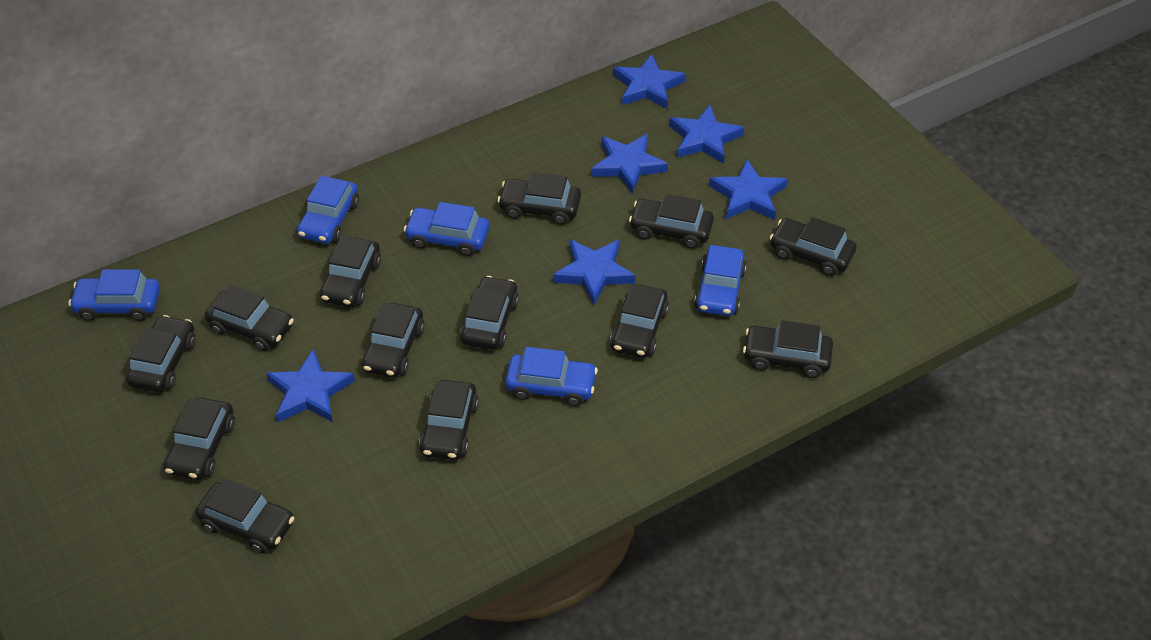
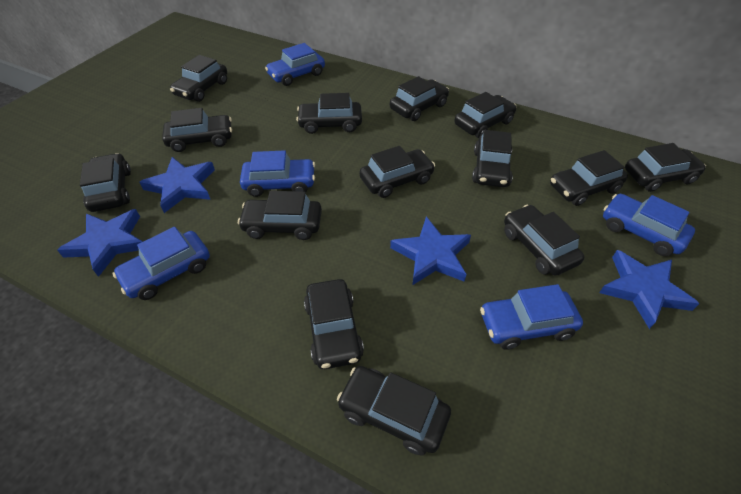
black car: 13 -> 14
blue star: 6 -> 4

